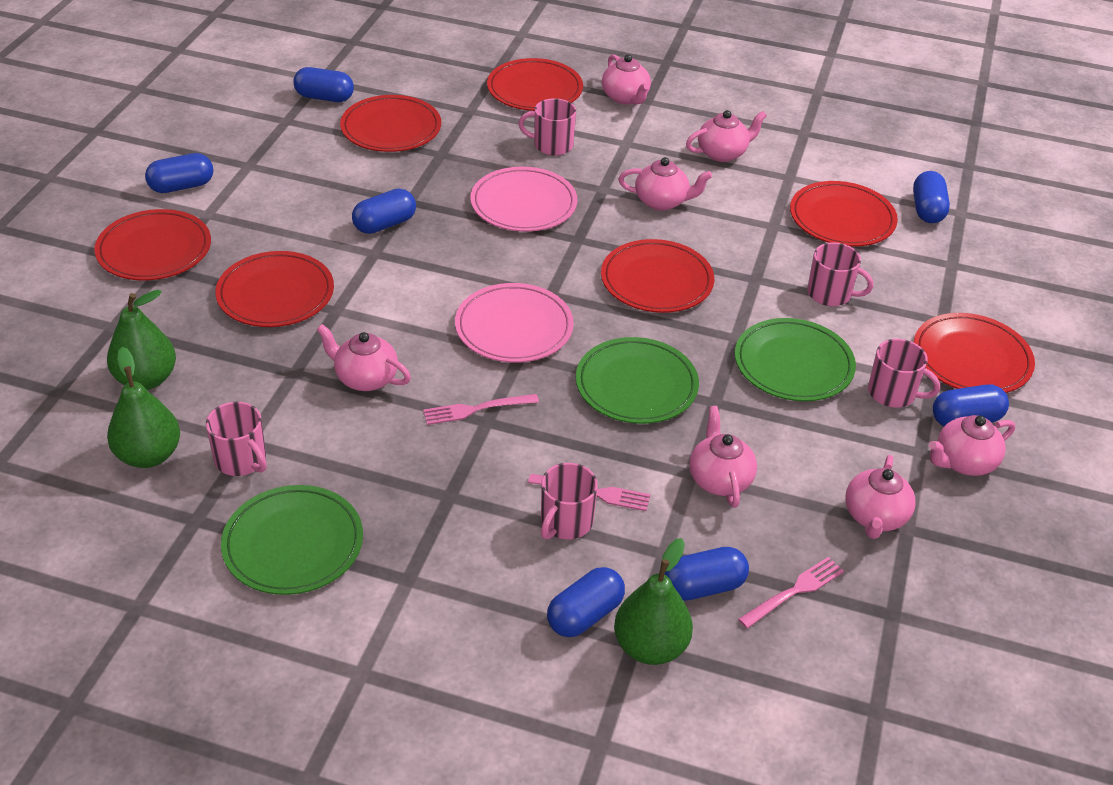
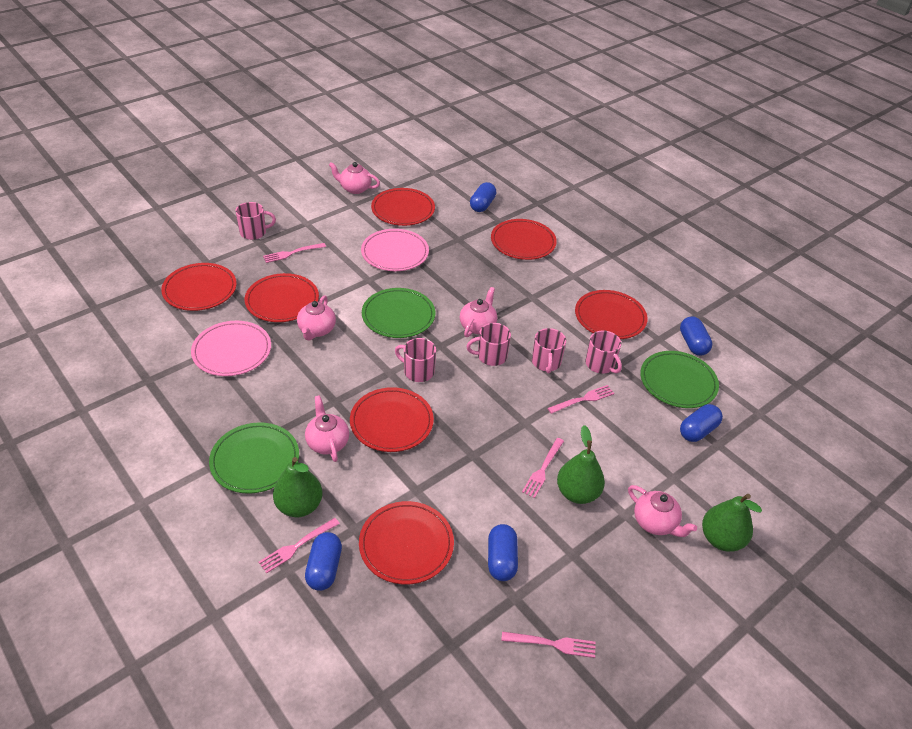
blue capsule: 7 -> 5
pink fork: 3 -> 5
pink teapot: 7 -> 5

